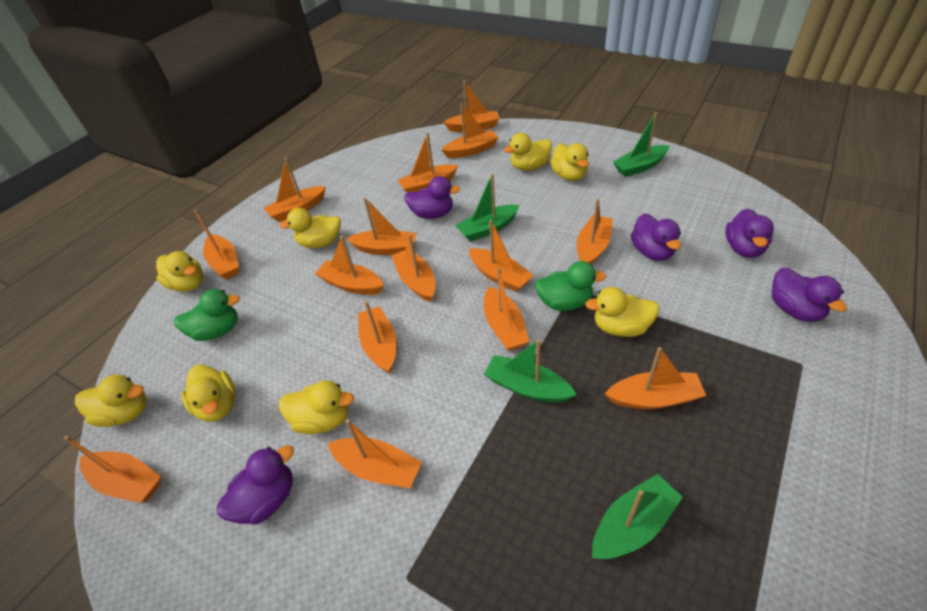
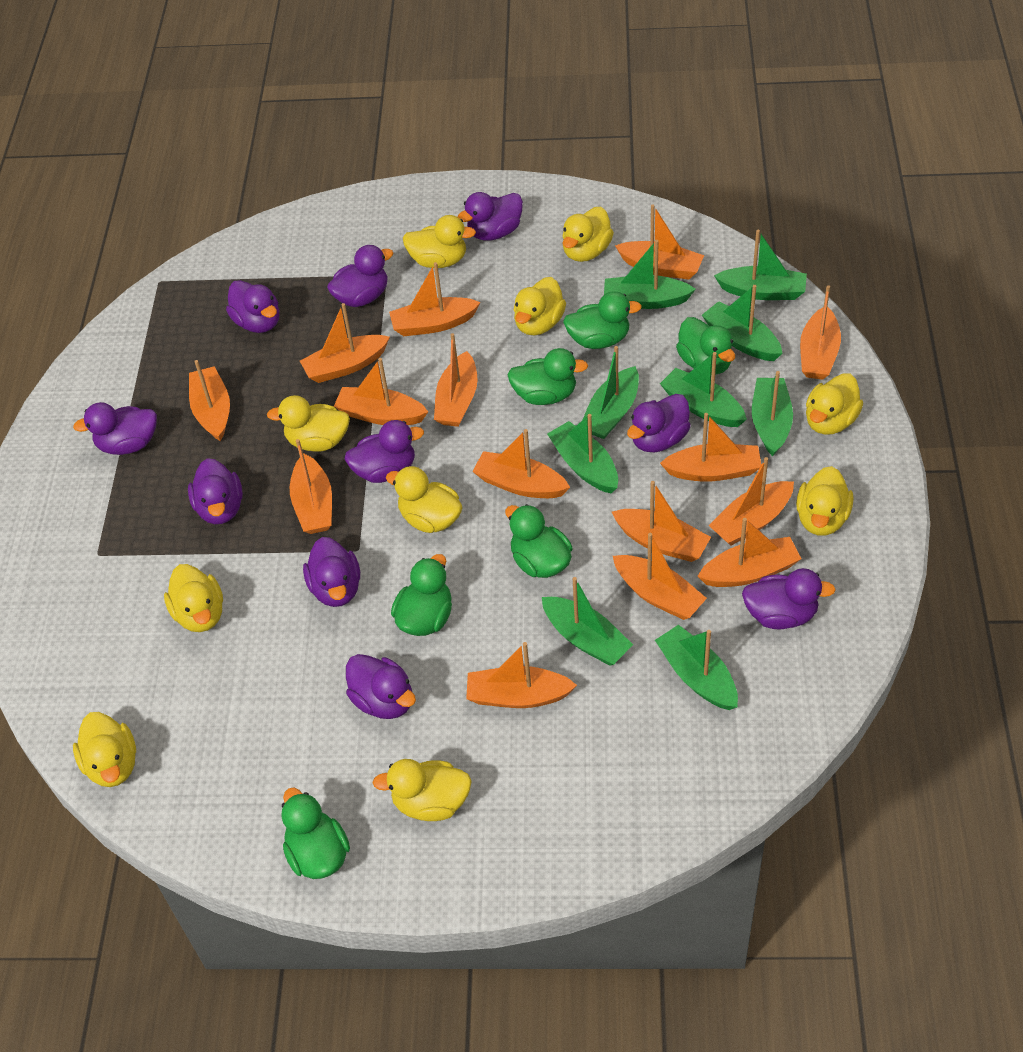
green boat: 4 -> 9
green duck: 2 -> 6
purple duck: 5 -> 10
yellow duck: 8 -> 10

